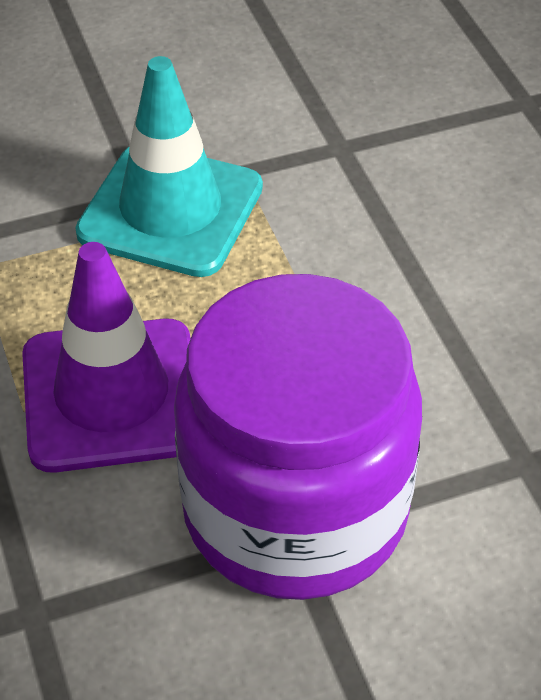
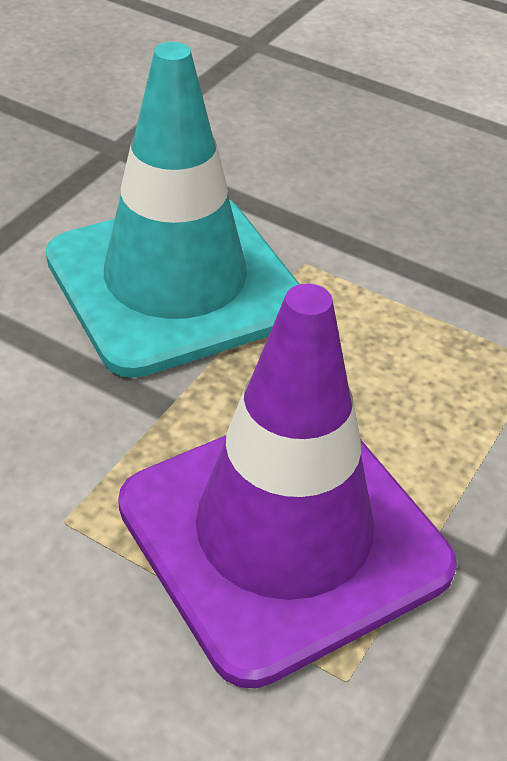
purple jar: 1 -> 0

